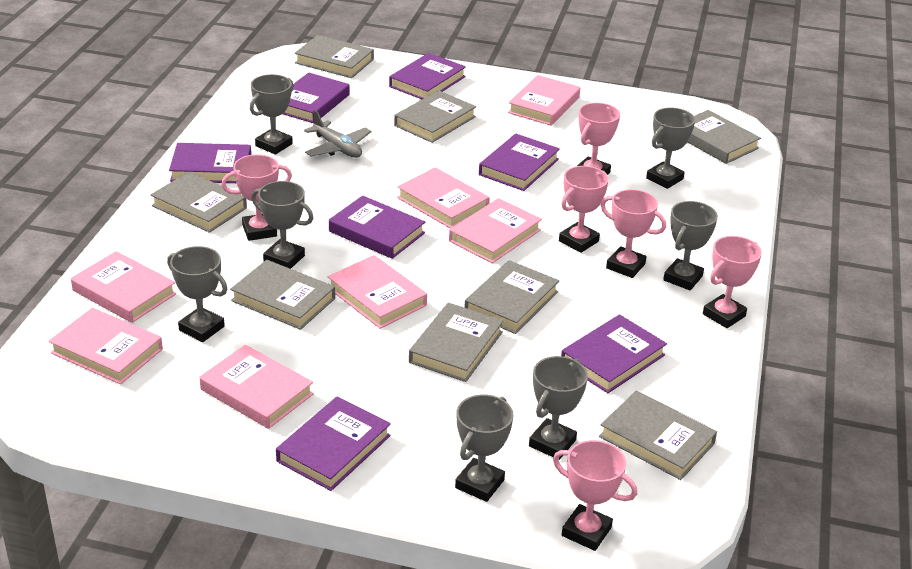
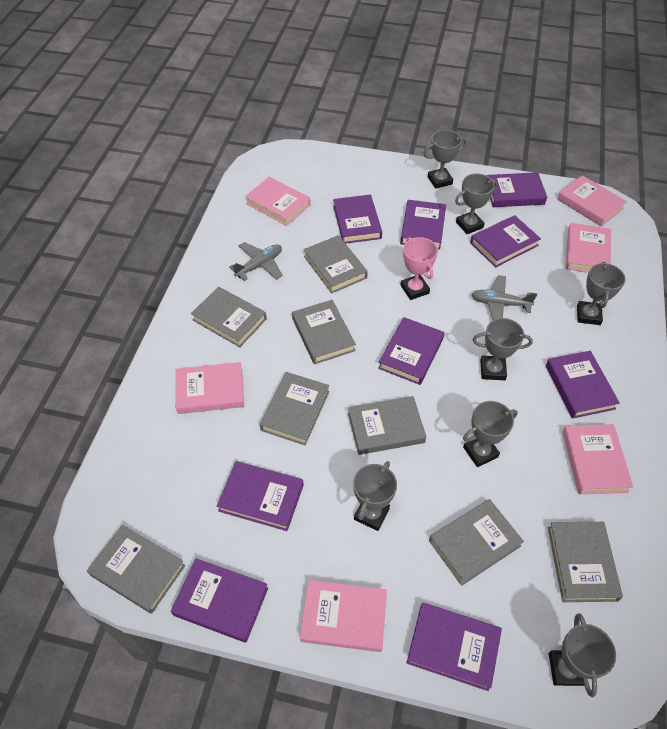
grey plane: 1 -> 2
pink book: 7 -> 6
pink trophy: 6 -> 1
purple book: 7 -> 9

